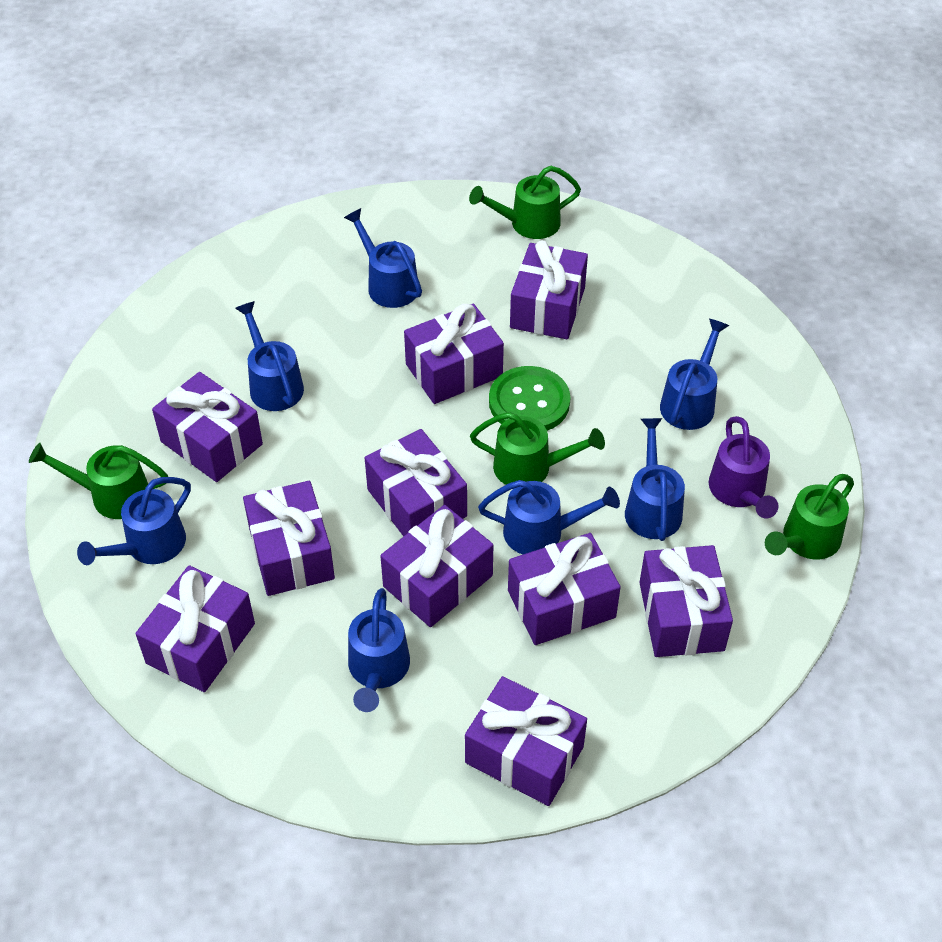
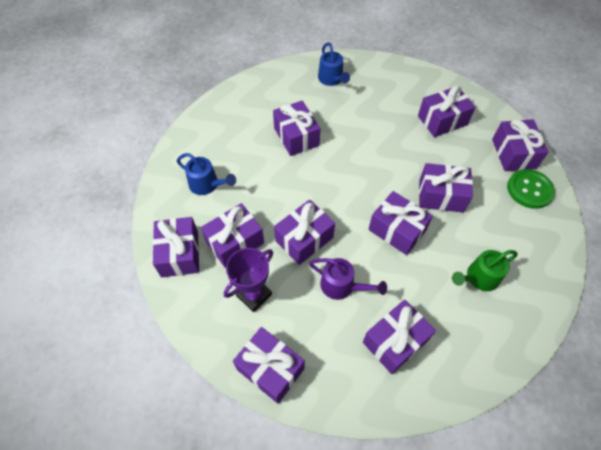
blue watering can: 7 -> 2
green watering can: 4 -> 1
purple trophy: 0 -> 1

